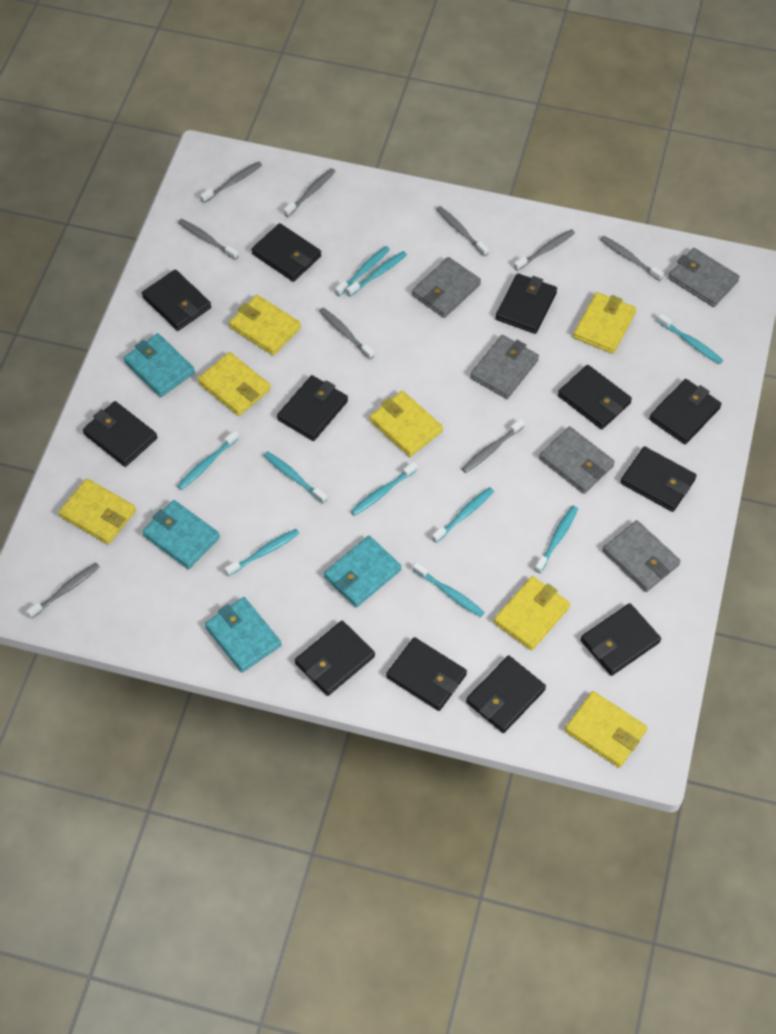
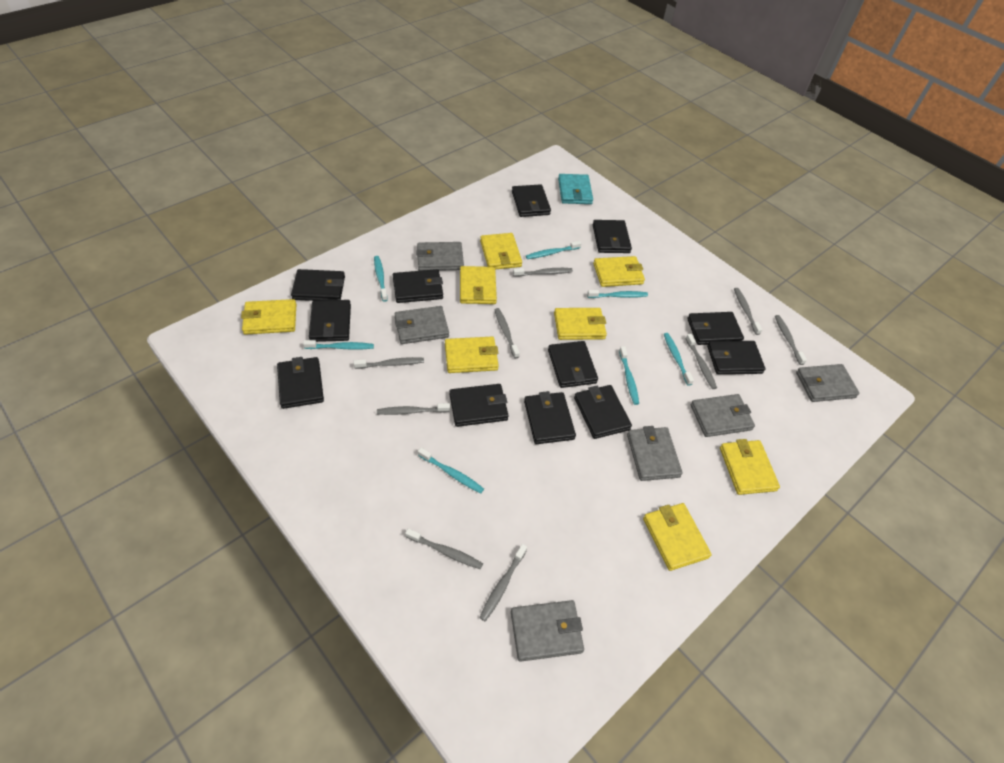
grey wallet: 5 -> 6
turquoise toothbrush: 10 -> 7
turquoise wallet: 4 -> 1
yellow wallet: 7 -> 8

